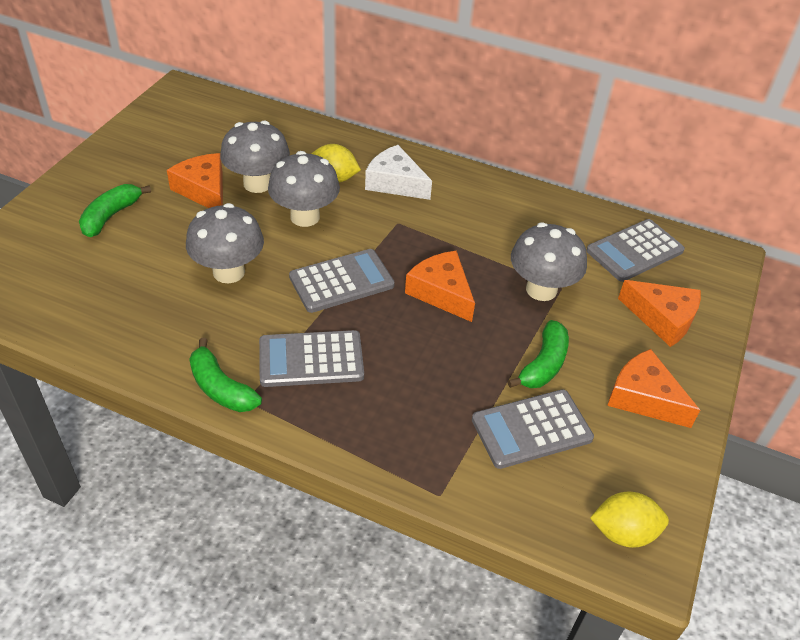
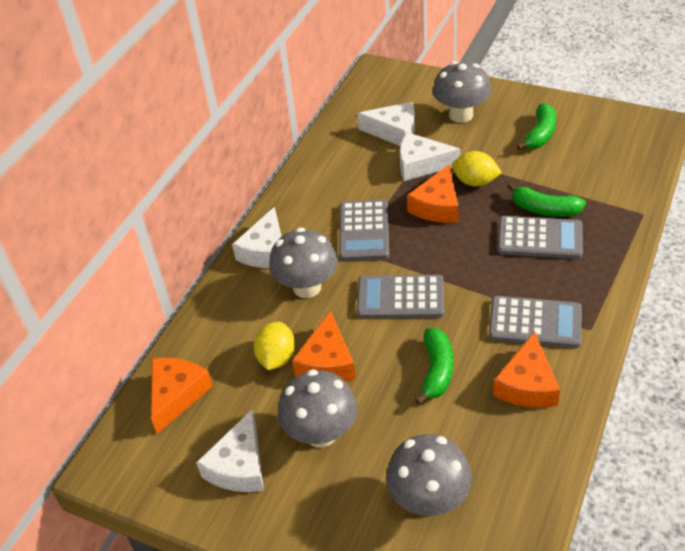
white cheese: 1 -> 4

